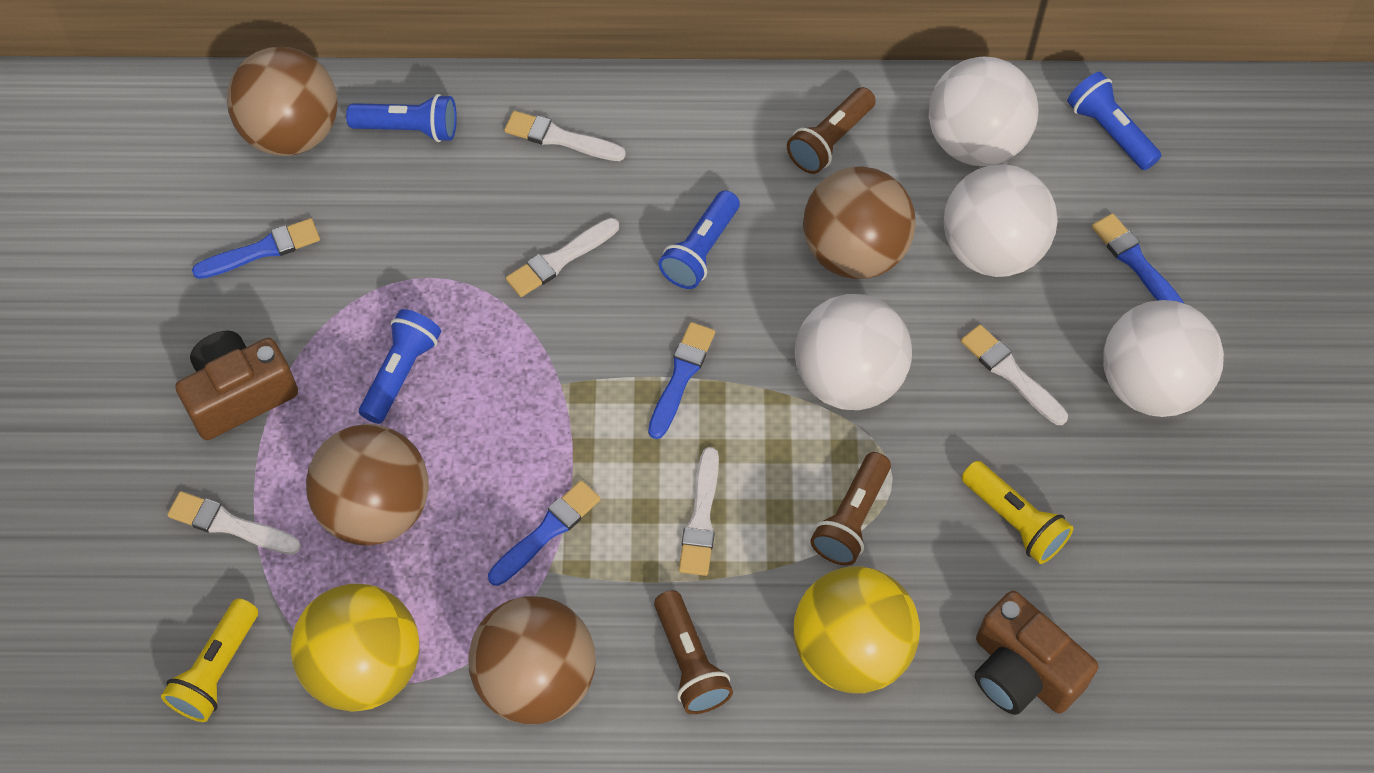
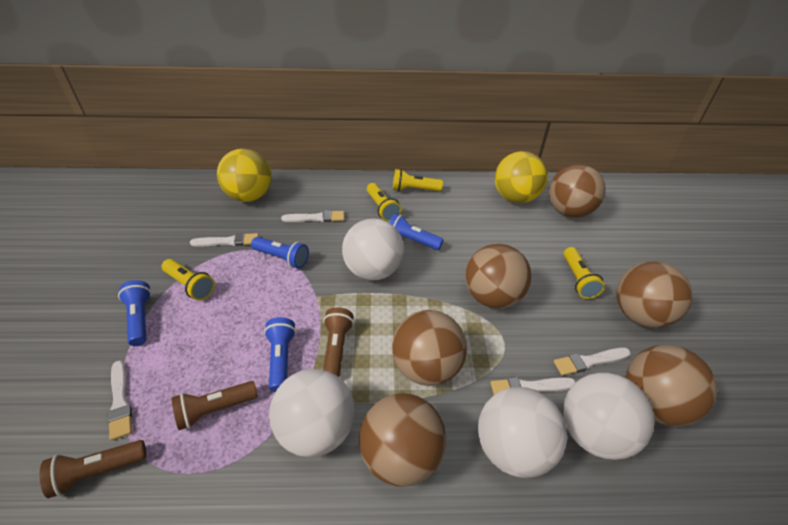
blue brush: 4 -> 0
brown ball: 4 -> 6
brown camera: 2 -> 0
yellow flashlight: 2 -> 4

